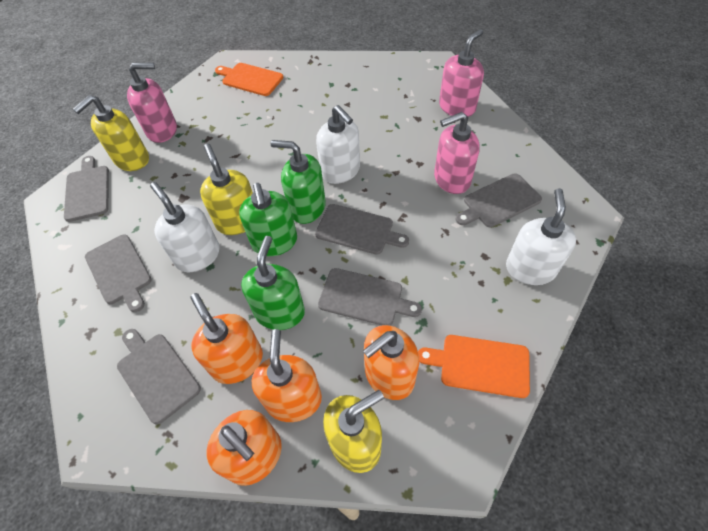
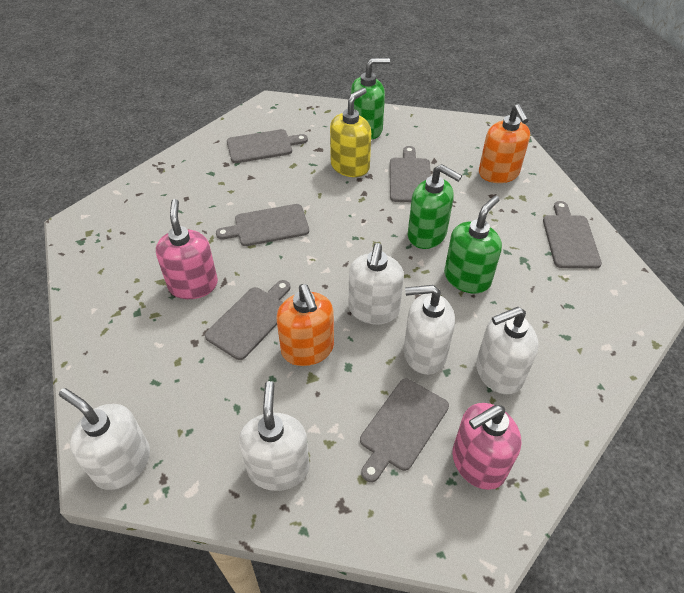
orange cutting board: 2 -> 0
orange soap dispenser: 4 -> 2
pink soap dispenser: 3 -> 2
white soap dispenser: 3 -> 5
yellow soap dispenser: 3 -> 1

